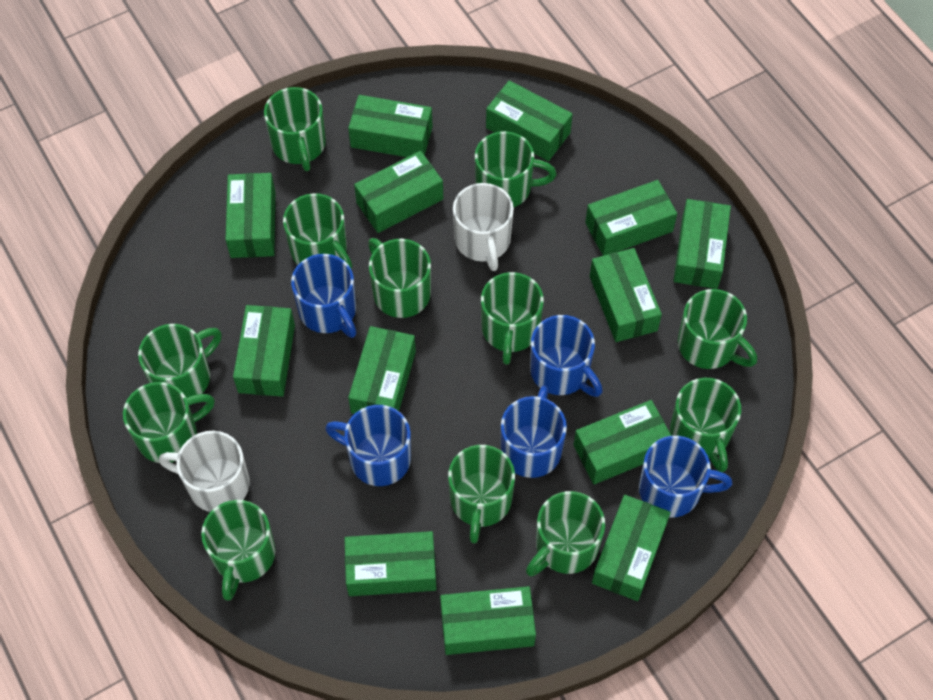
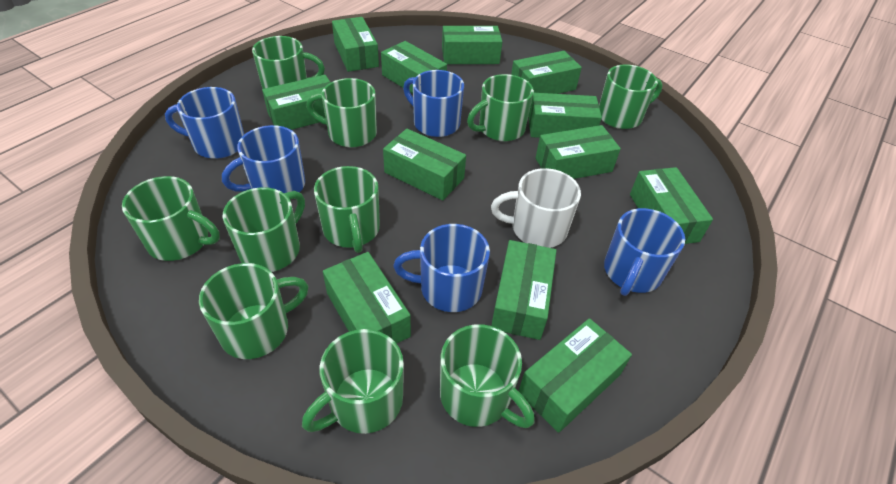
green box: 13 -> 12
green mug: 12 -> 10
white mug: 2 -> 1

